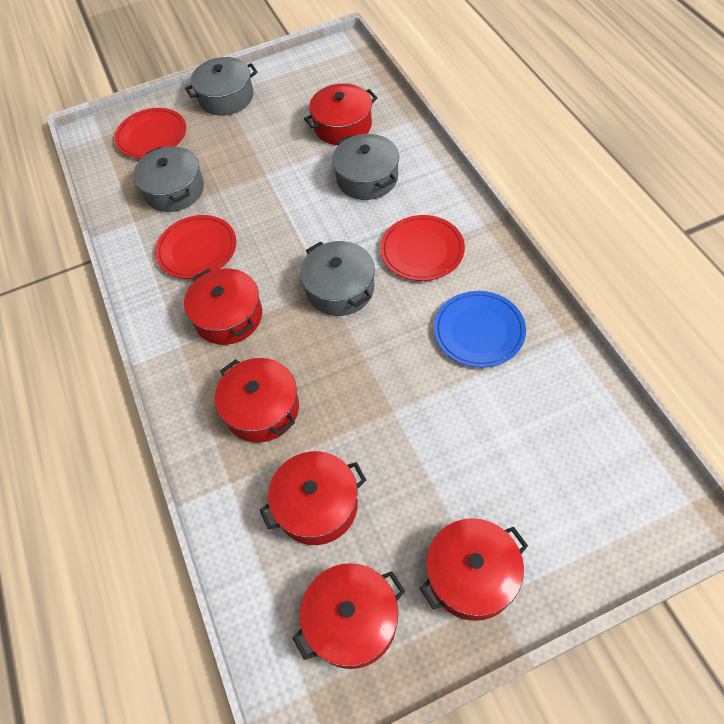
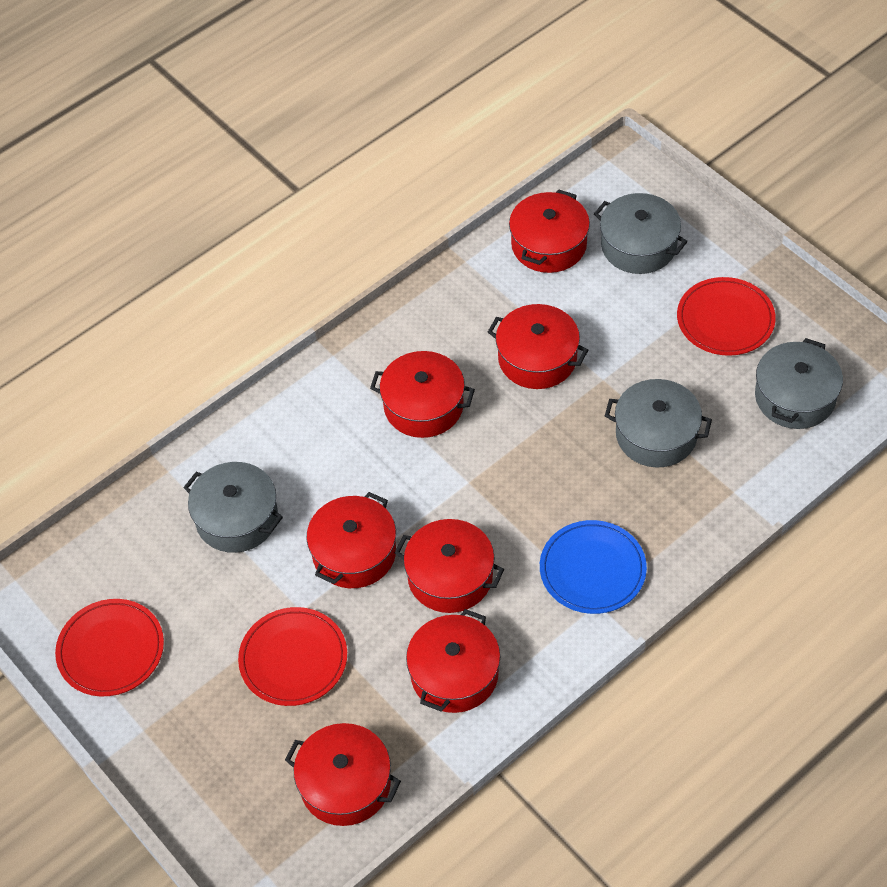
red pot: 6 -> 7

